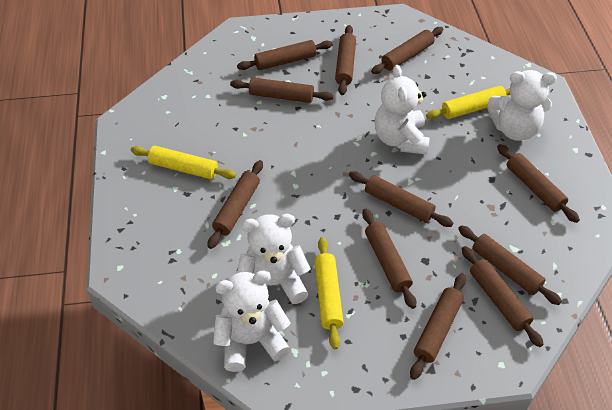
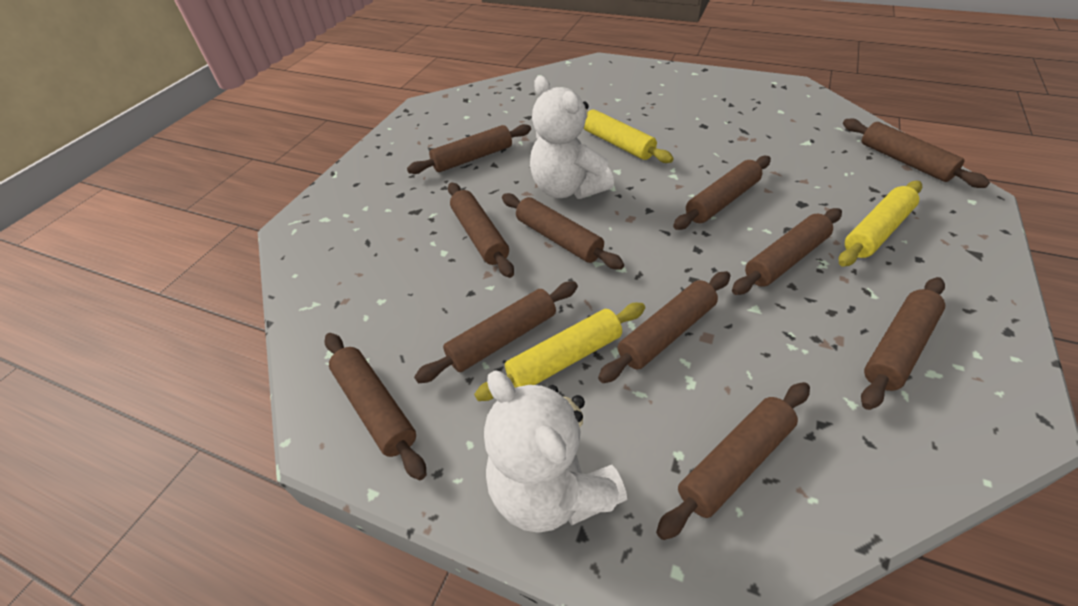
white teddy bear: 4 -> 2

